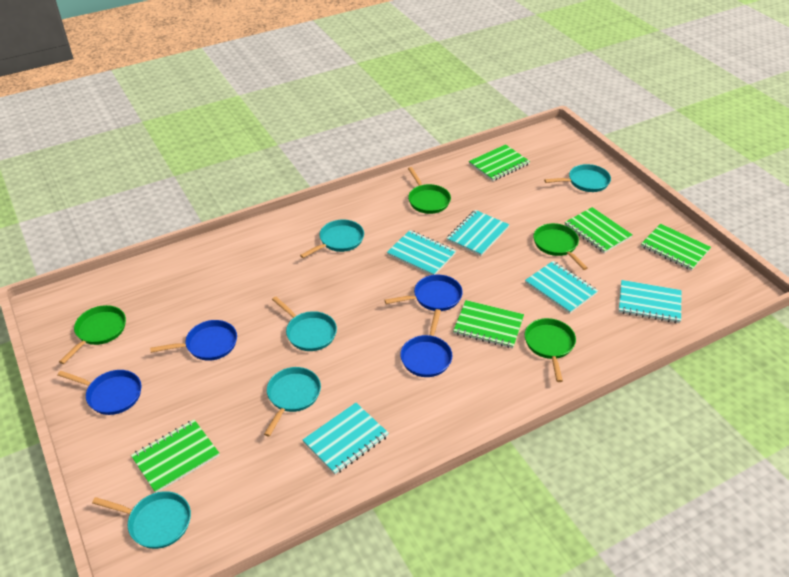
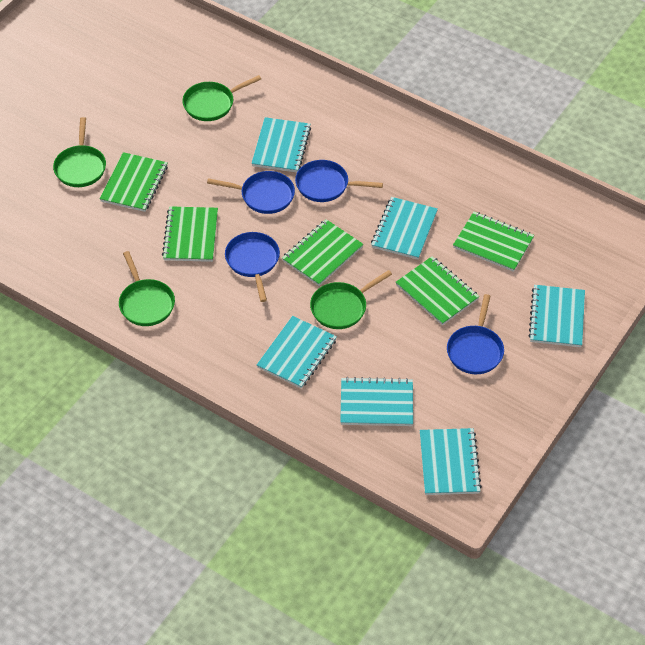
turquoise notebook: 5 -> 6
turquoise pan: 5 -> 0

